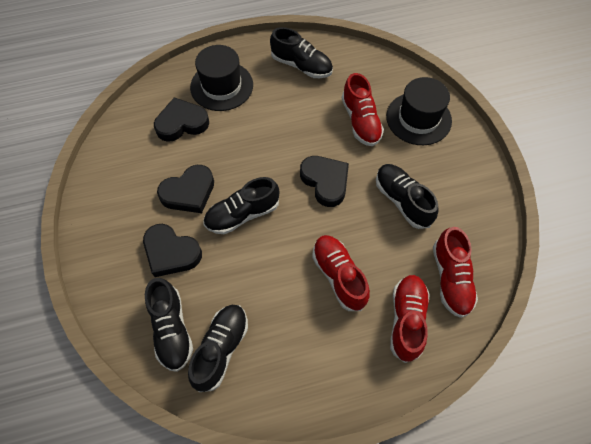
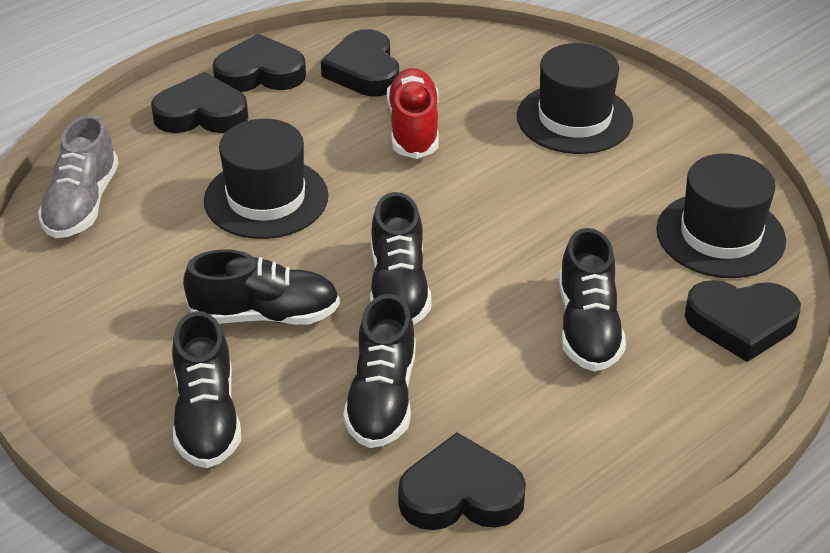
black hat: 2 -> 3
black heart: 4 -> 5
grey shoe: 0 -> 1
red shoe: 4 -> 1

